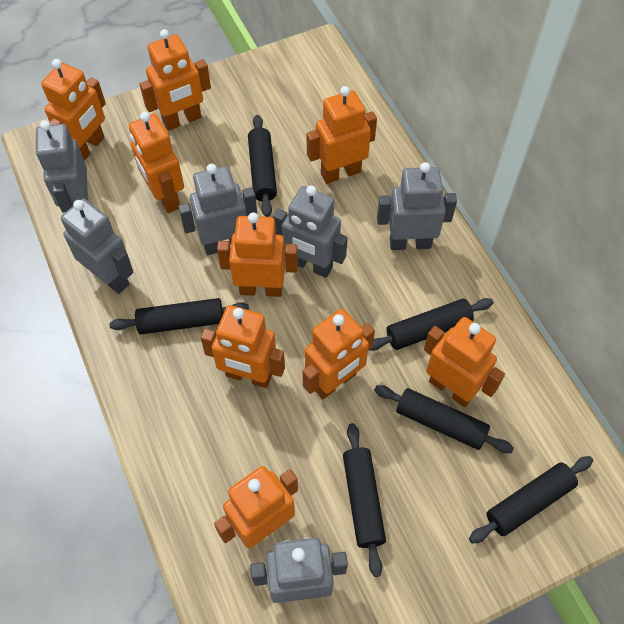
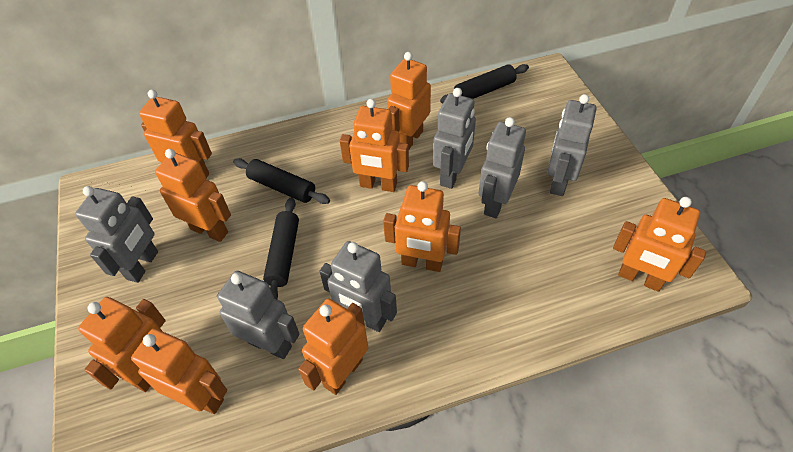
black rolling pin: 6 -> 3

